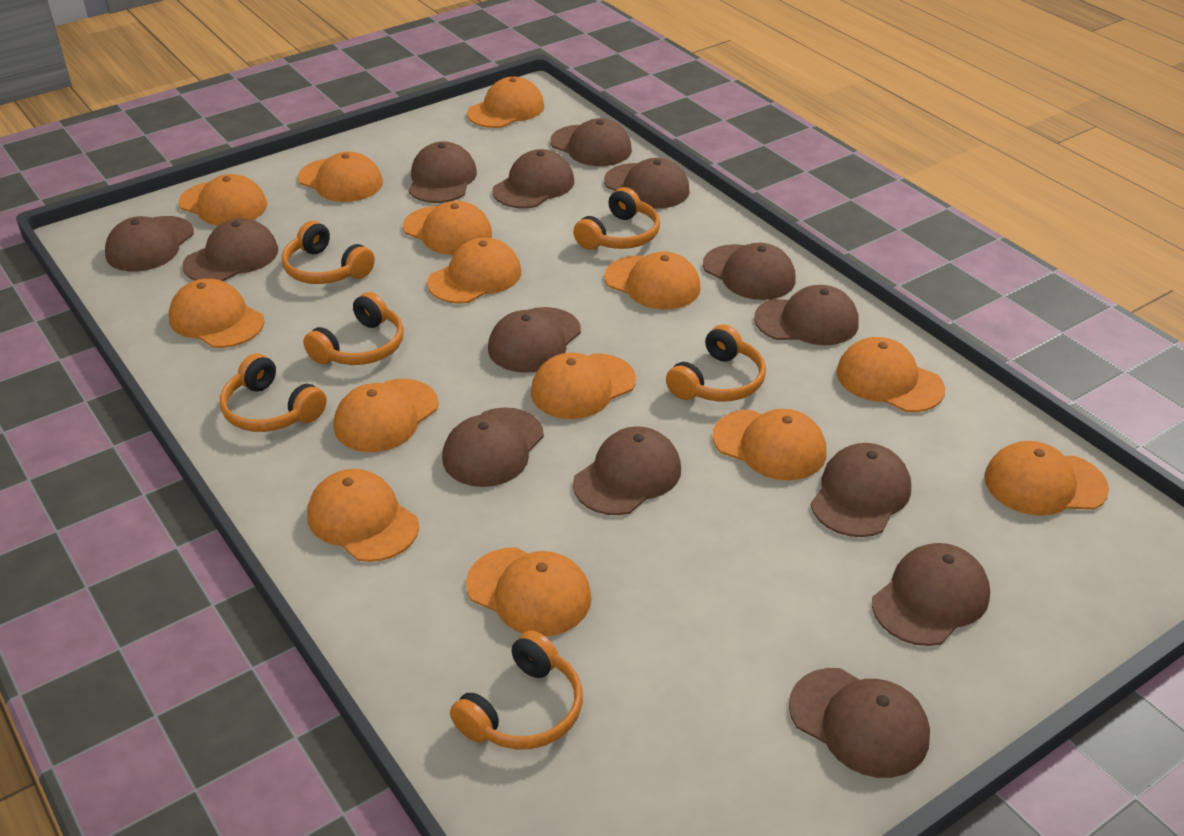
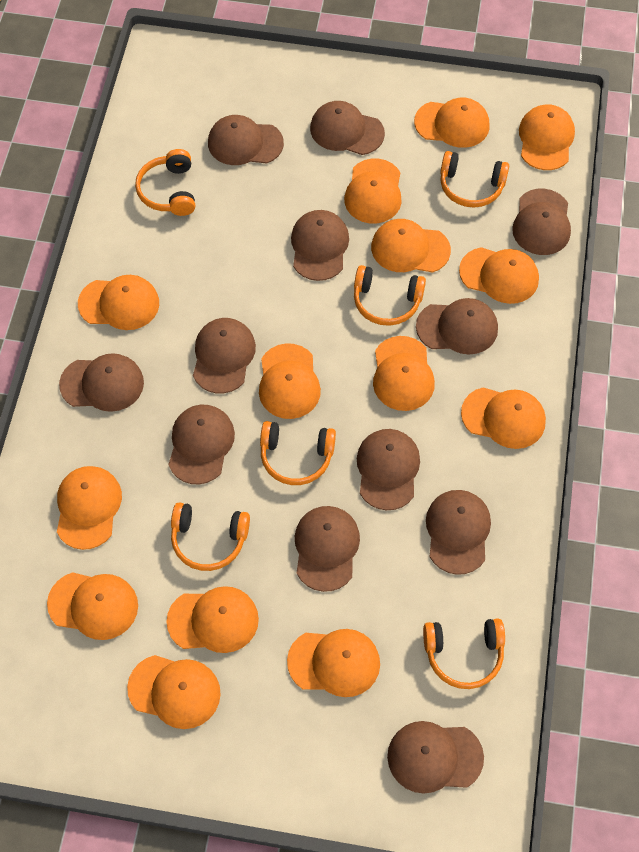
brown cap: 14 -> 12

